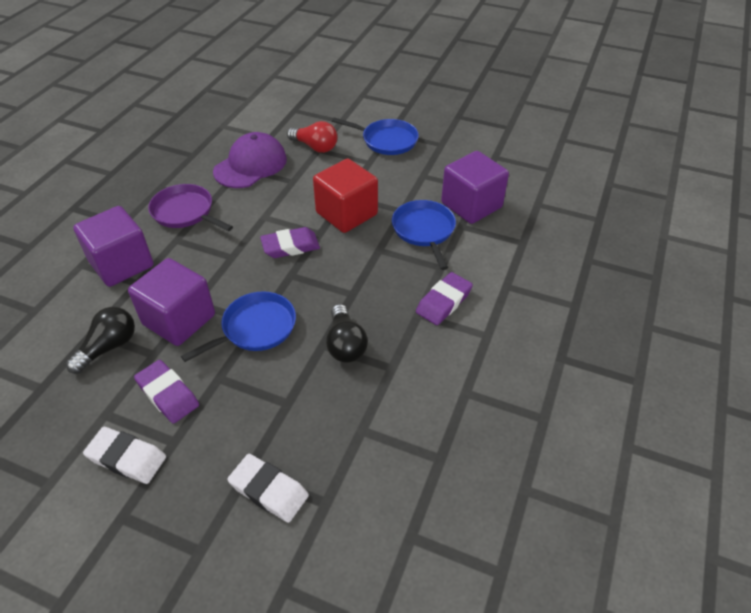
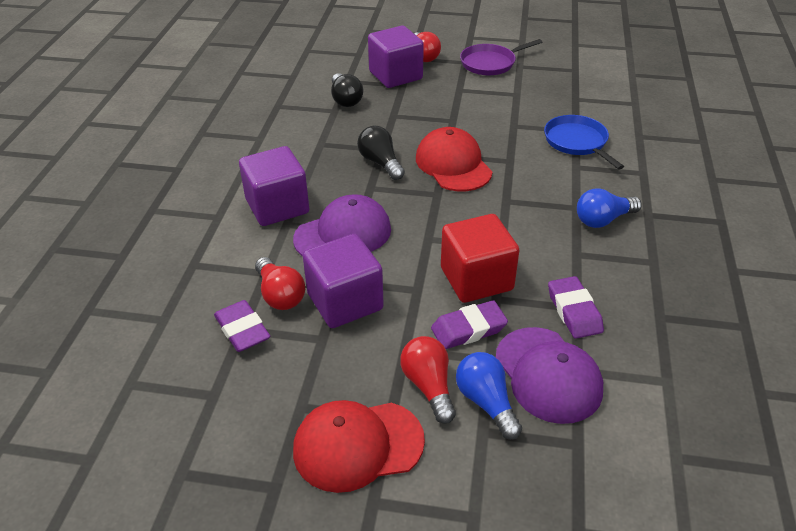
blue light bulb: 0 -> 2
blue pan: 3 -> 1
purple cap: 1 -> 2
red cap: 0 -> 2
red light bulb: 1 -> 3
white eraser: 2 -> 0

